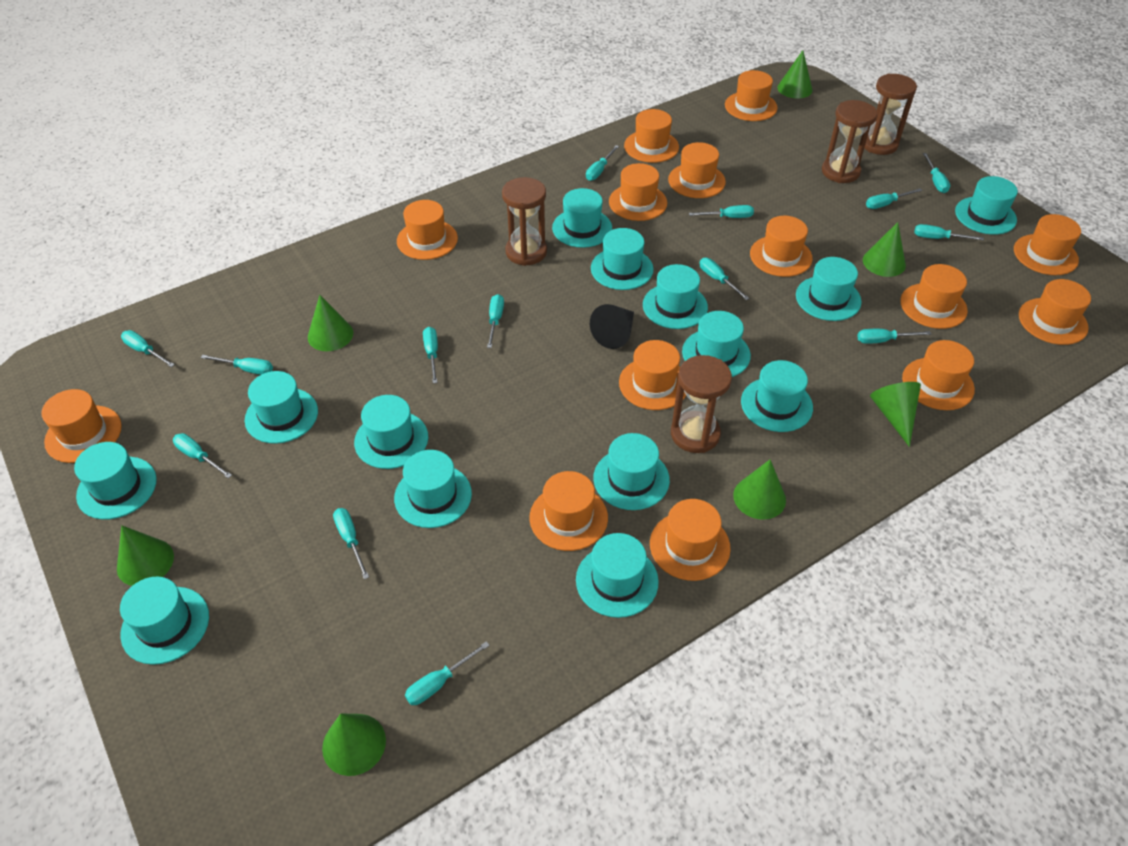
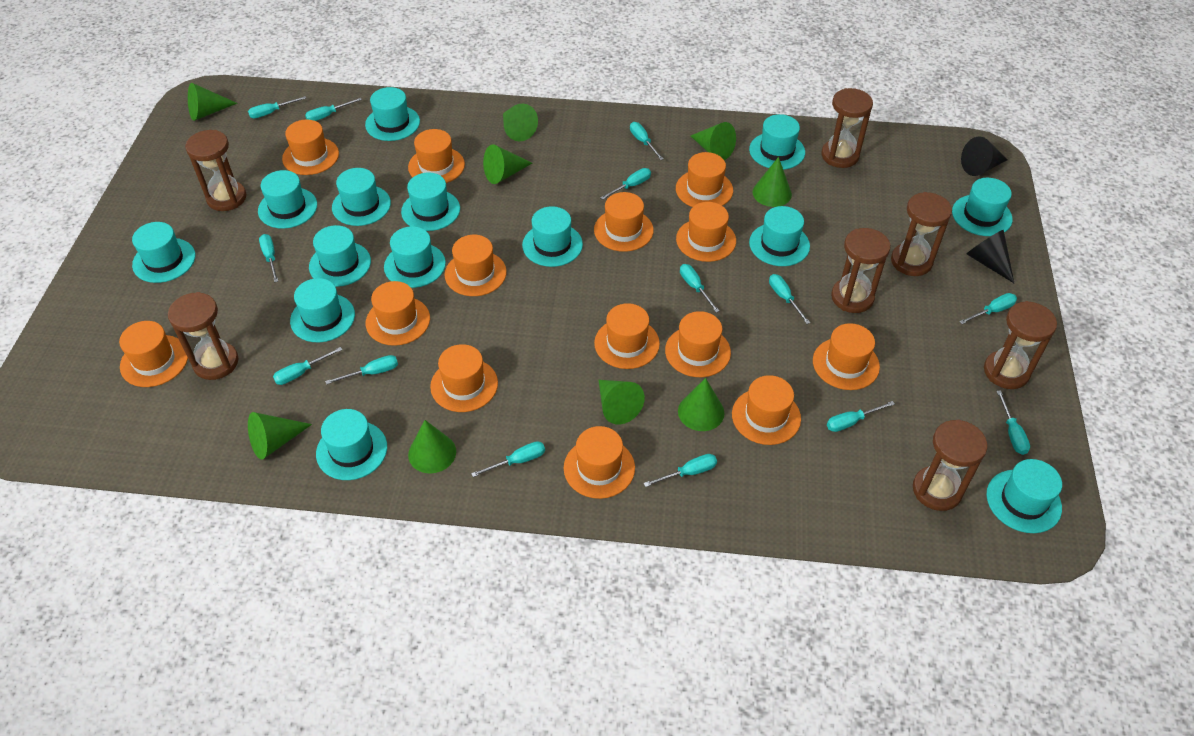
black cone: 1 -> 2
brown hourglass: 4 -> 7
green cone: 7 -> 9

